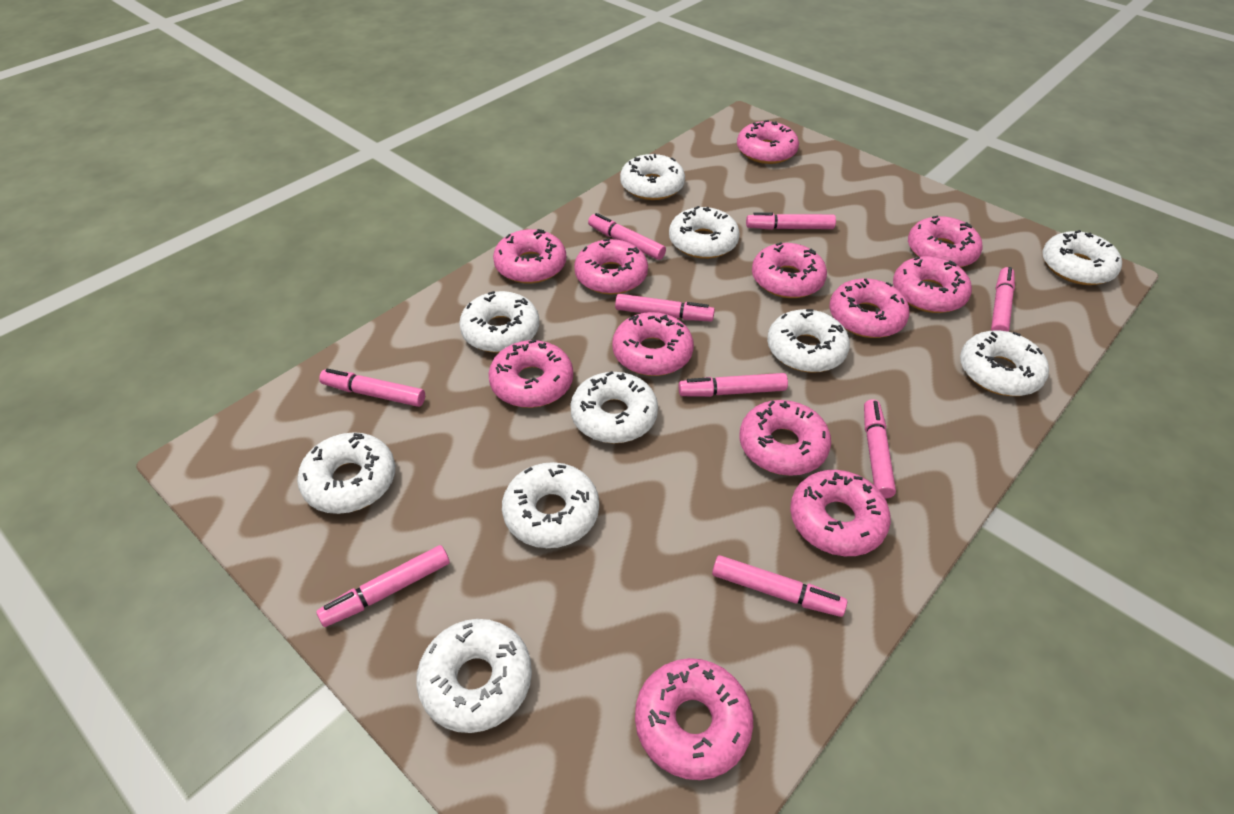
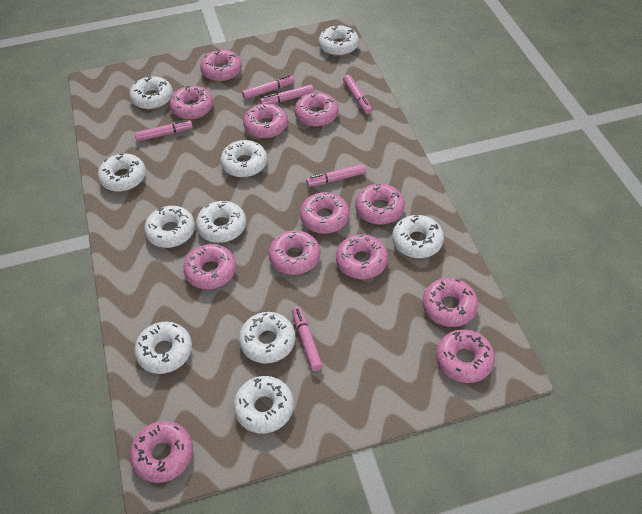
pink marker: 9 -> 6

